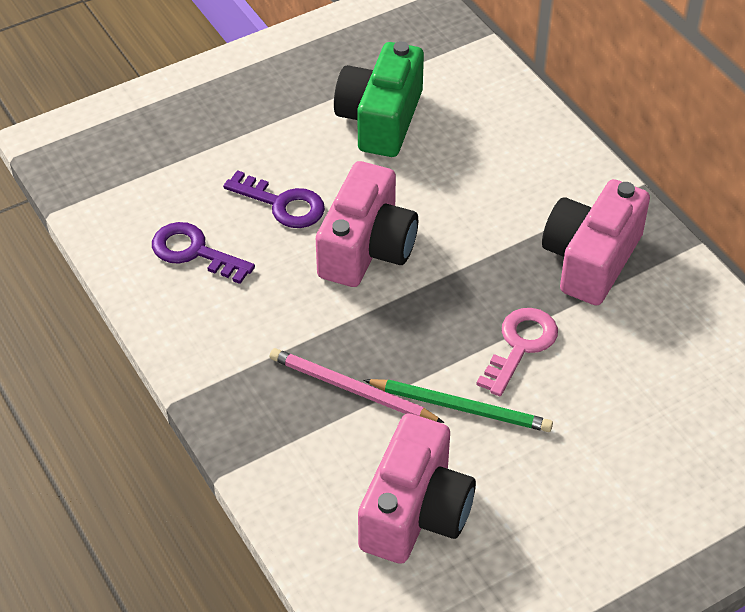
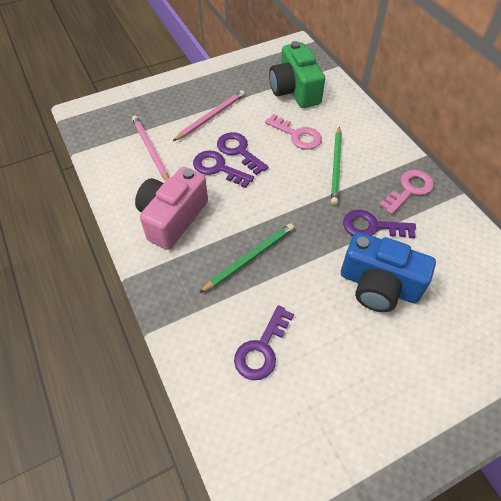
blue camera: 0 -> 1
green pencil: 1 -> 2
pink camera: 3 -> 1
pink key: 1 -> 2
pink pencil: 1 -> 2
purple key: 2 -> 4

